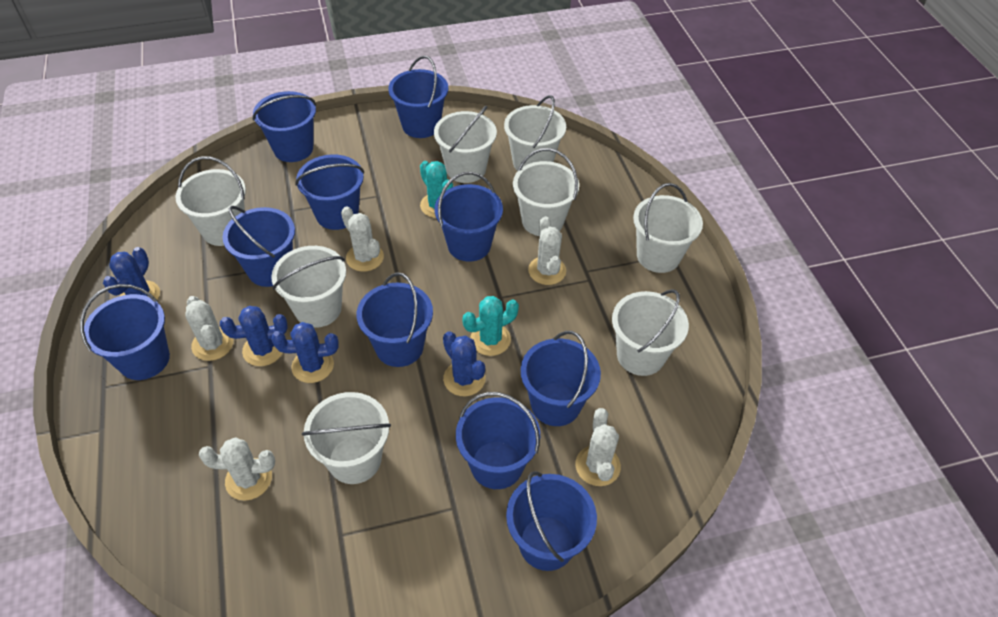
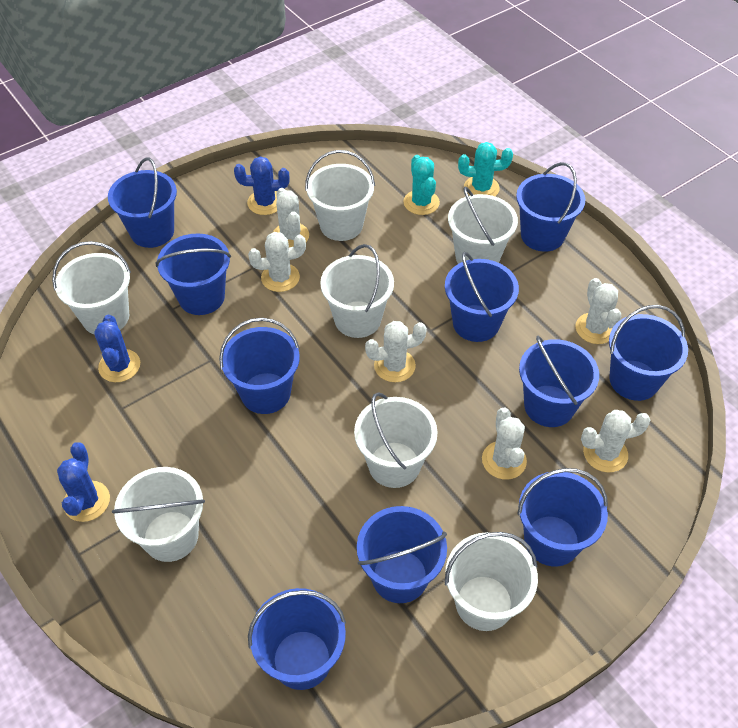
blue cactus: 4 -> 3
white bucket: 8 -> 7
white cactus: 5 -> 6

